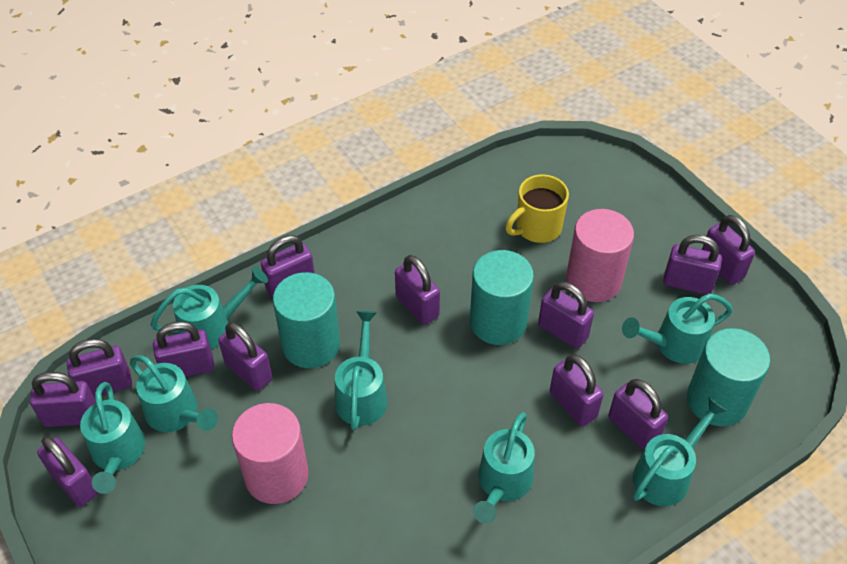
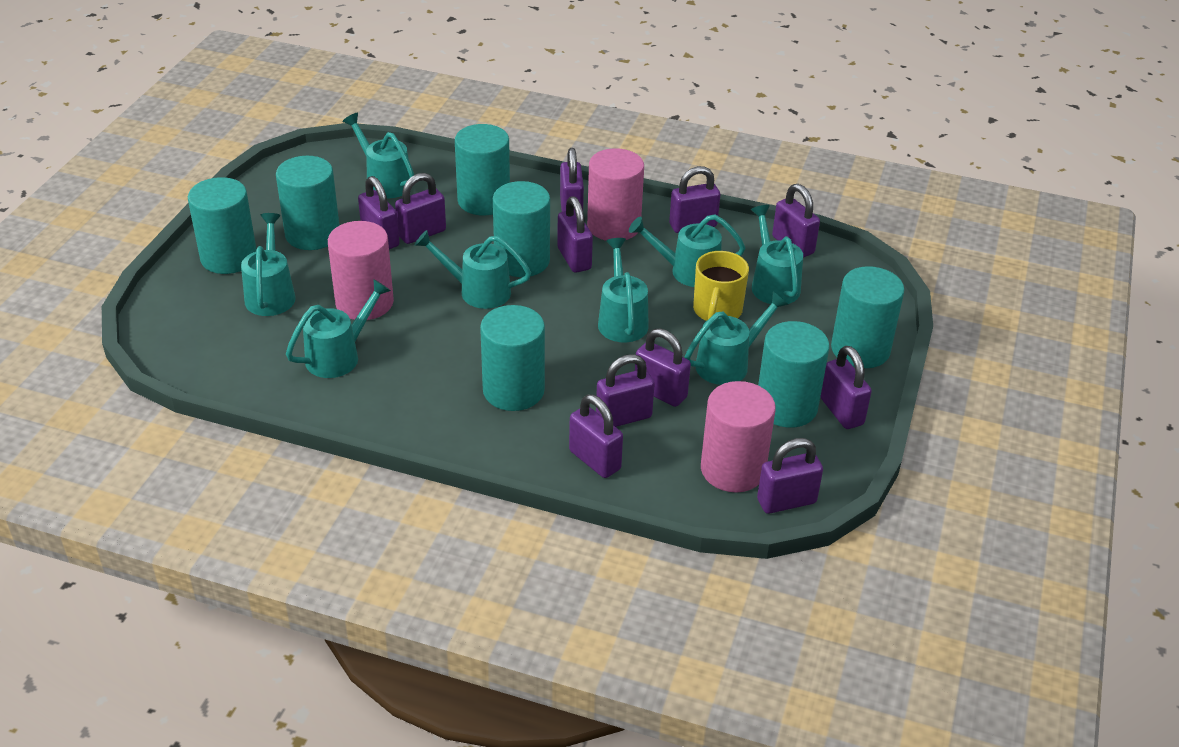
pink cylinder: 2 -> 3
purple padlock: 12 -> 11
turquoise cylinder: 3 -> 7
turquoise watering can: 7 -> 8

